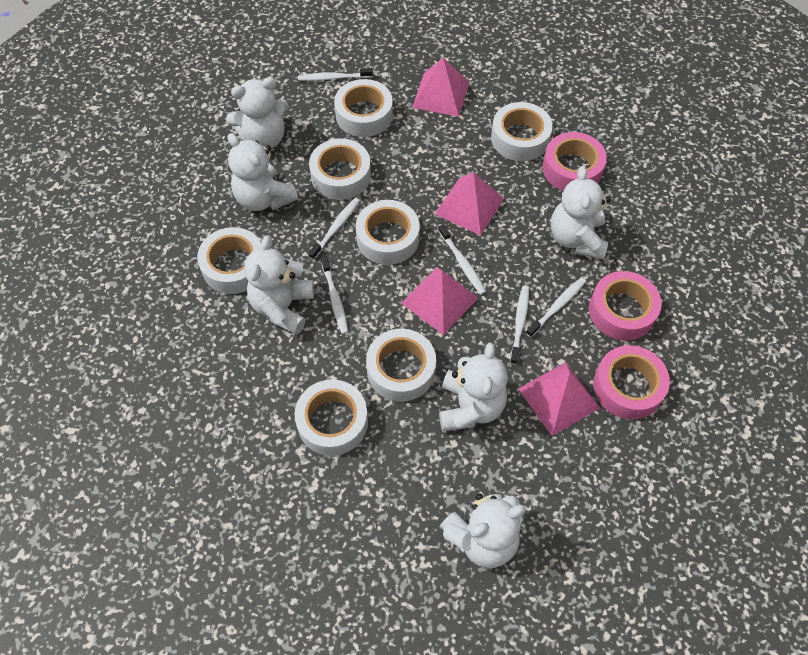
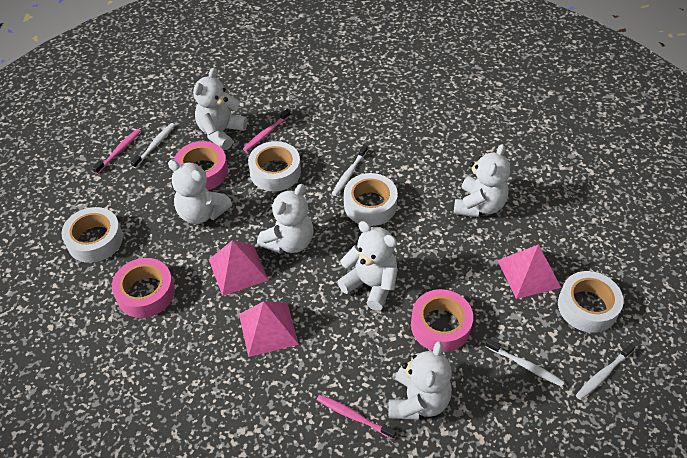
pink pyramid: 4 -> 3
pink toothbrush: 0 -> 3
white tape: 7 -> 4
white toothbrush: 6 -> 4

